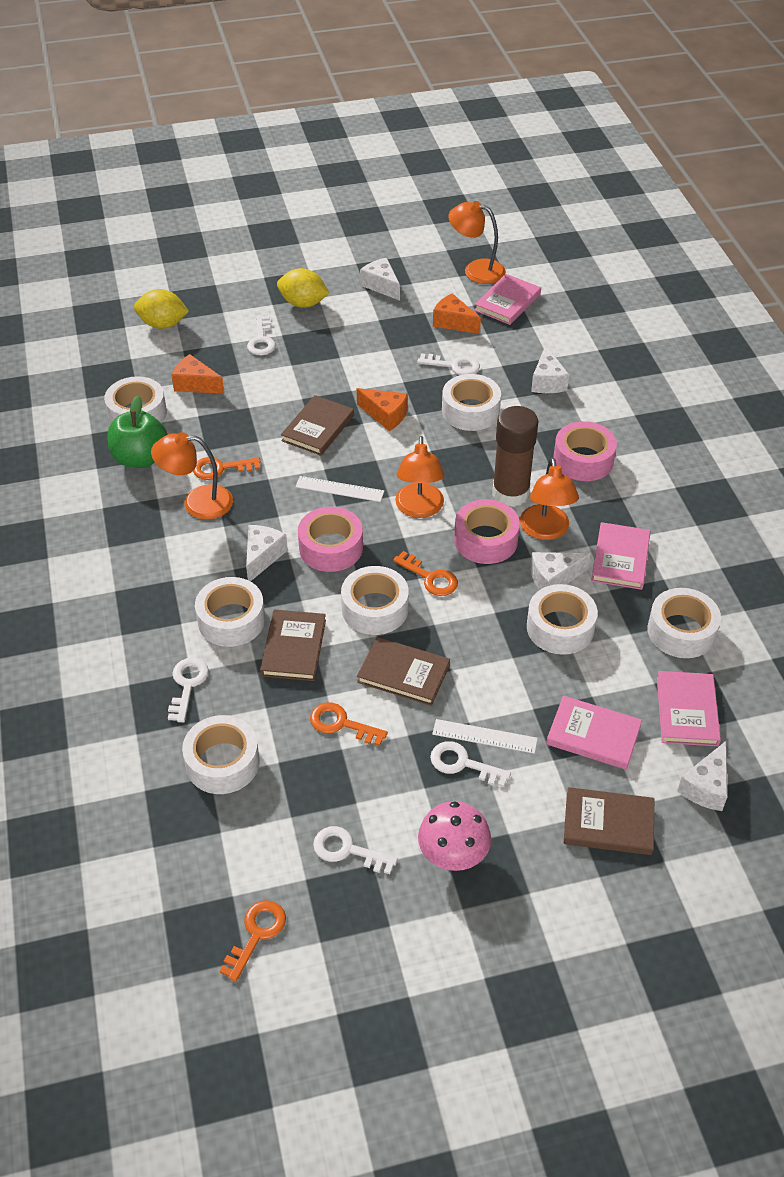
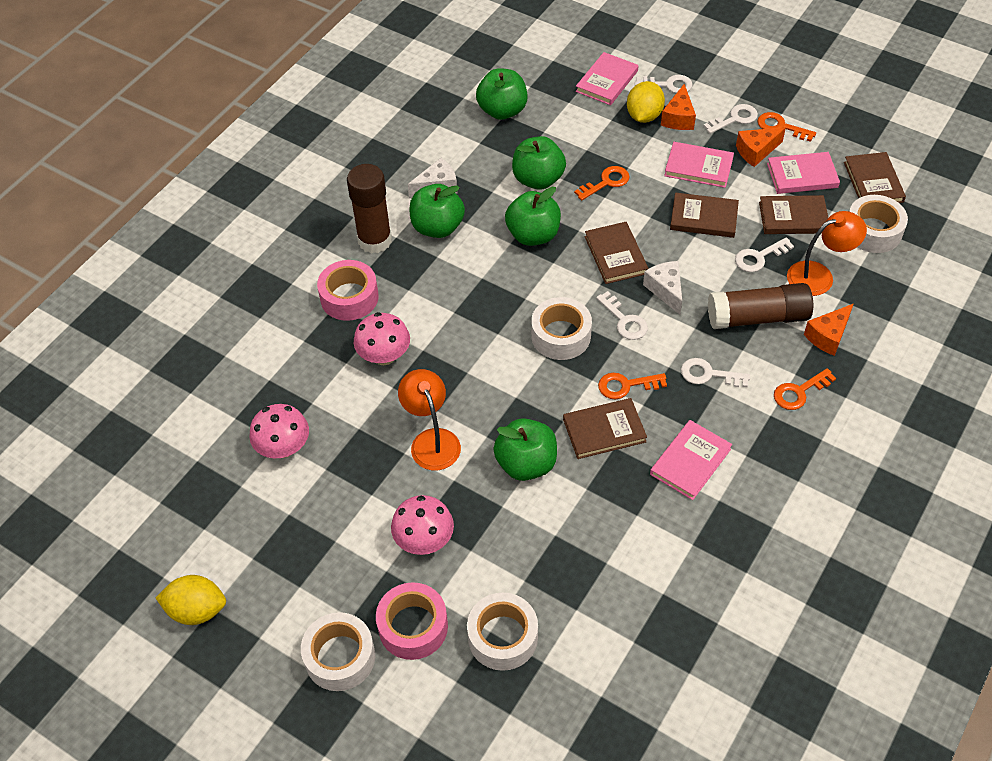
brown book: 4 -> 5
brown glue stick: 1 -> 2
green apple: 1 -> 5
orange lamp: 4 -> 2
pink mushroom: 1 -> 3
pink tape: 3 -> 2
white cheese: 5 -> 2
white ruler: 2 -> 0
white tape: 7 -> 4

